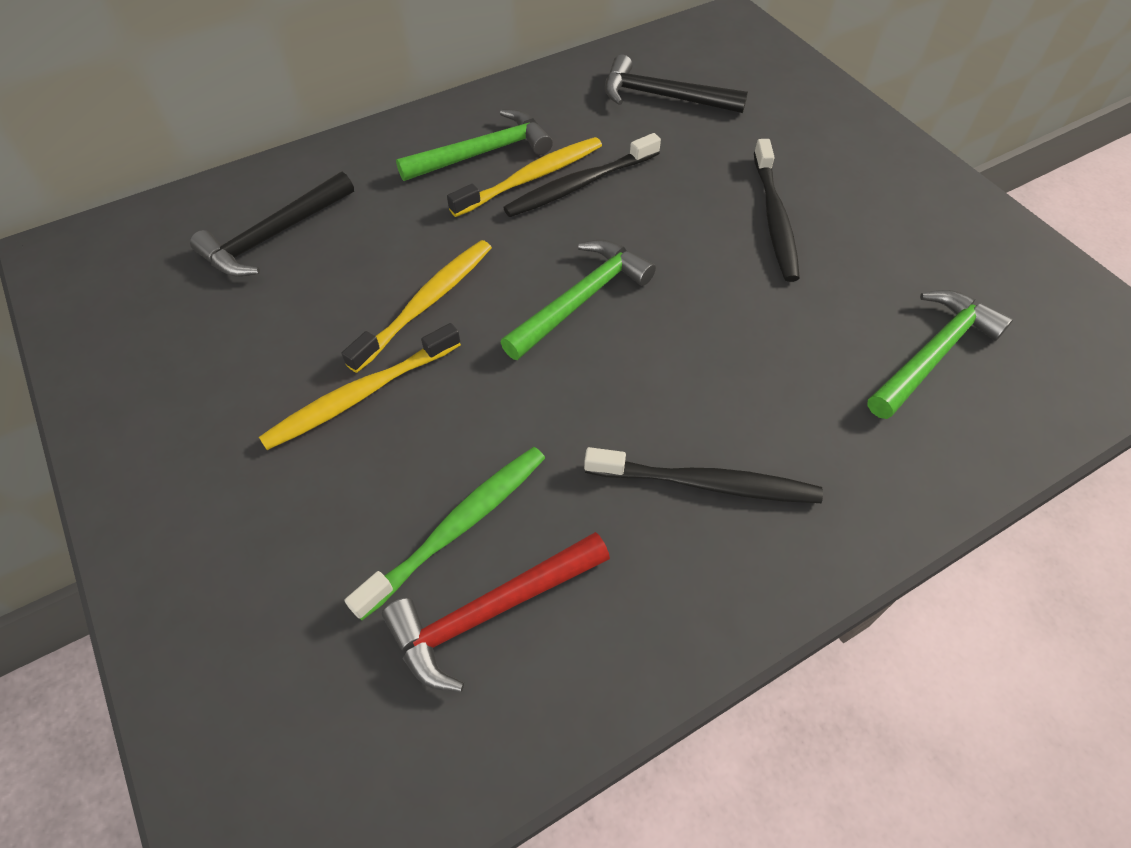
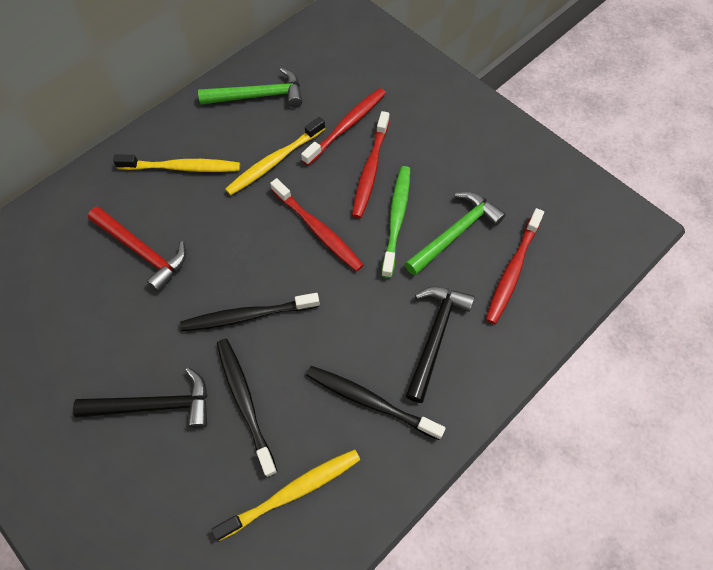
green hammer: 3 -> 2
red toothbrush: 0 -> 4

